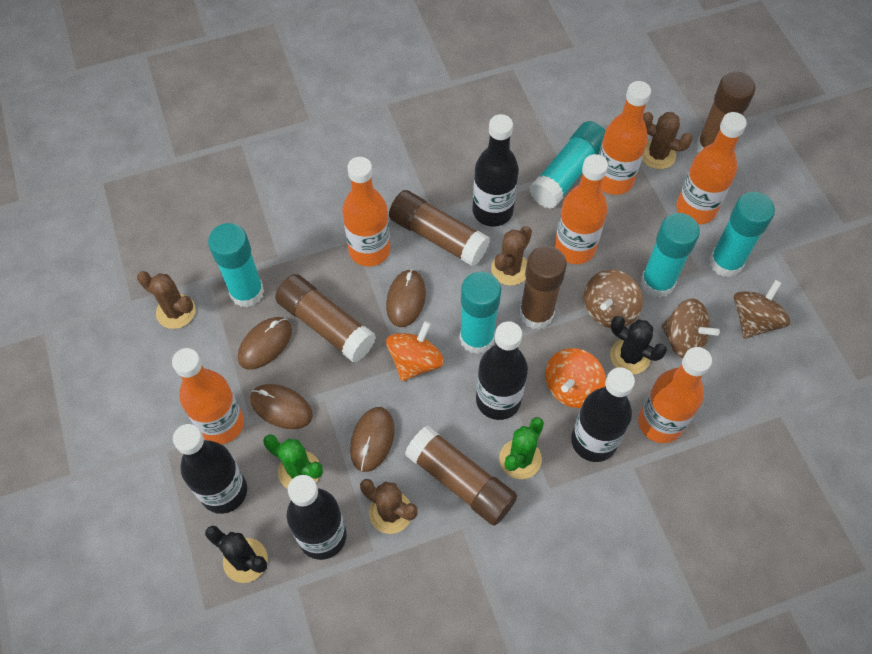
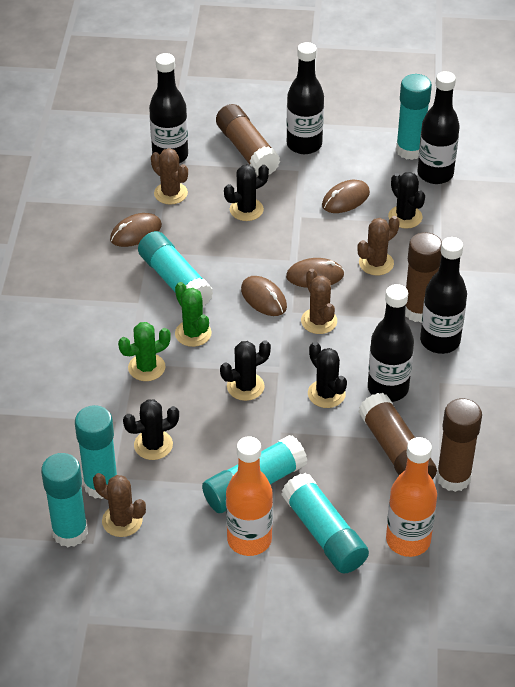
black cactus: 2 -> 5
brown glue stick: 5 -> 4
brown spinning top: 3 -> 0
orange bottle: 6 -> 2
orange spinning top: 2 -> 0
turquoise glue stick: 5 -> 6

